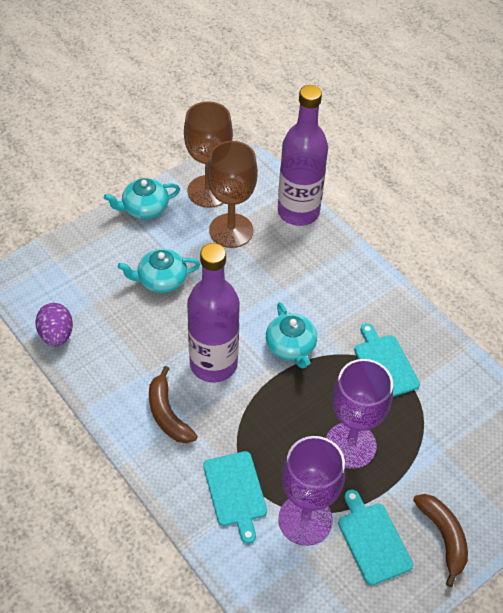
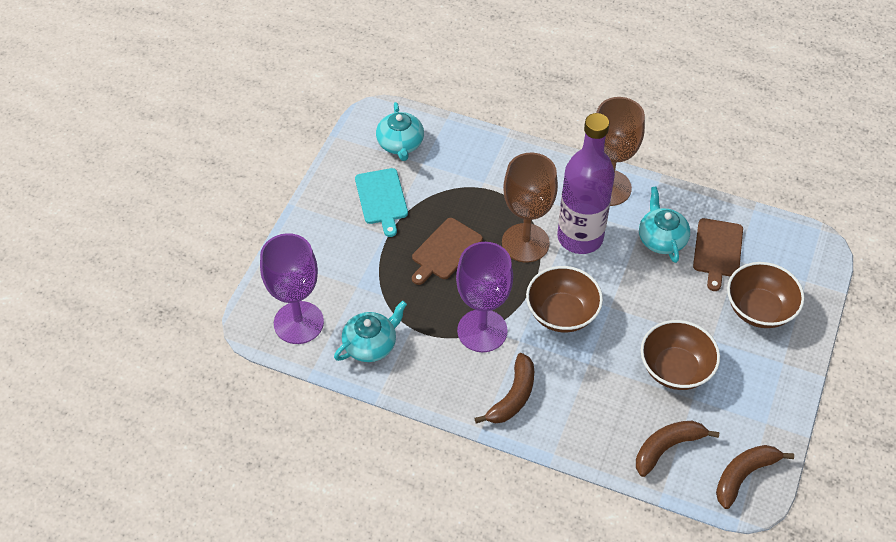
brown banana: 2 -> 3
brown bowl: 0 -> 3
brown cutting board: 0 -> 2
purple bottle: 2 -> 1
purple egg: 1 -> 0
turquoise cutting board: 3 -> 1

